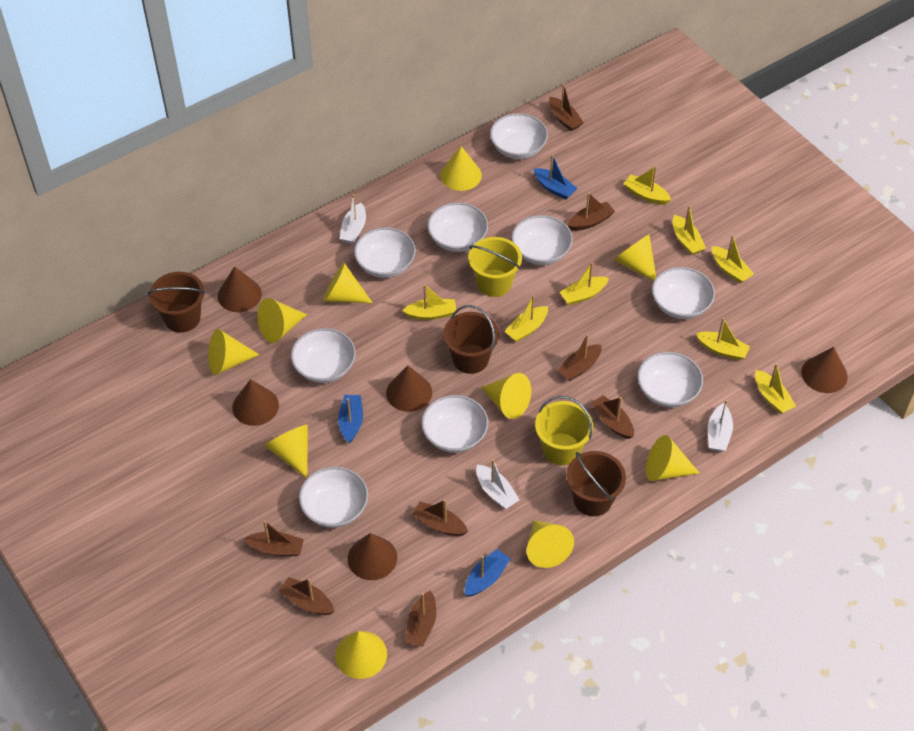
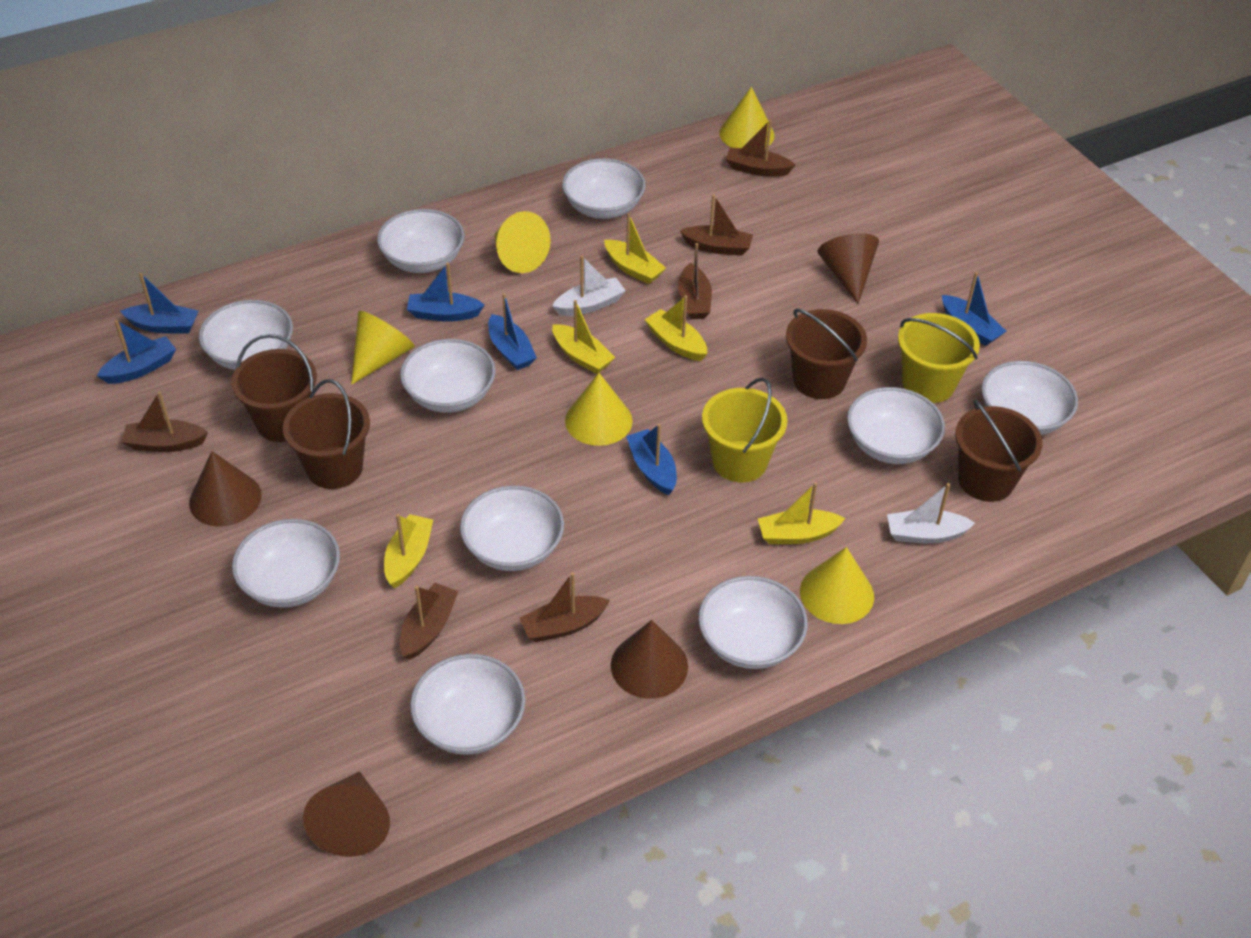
blue boat: 3 -> 6
brown boat: 8 -> 6
brown bucket: 3 -> 4
brown cone: 5 -> 4
white boat: 3 -> 2
white bowl: 9 -> 10
yellow boat: 8 -> 5
yellow cone: 10 -> 5

